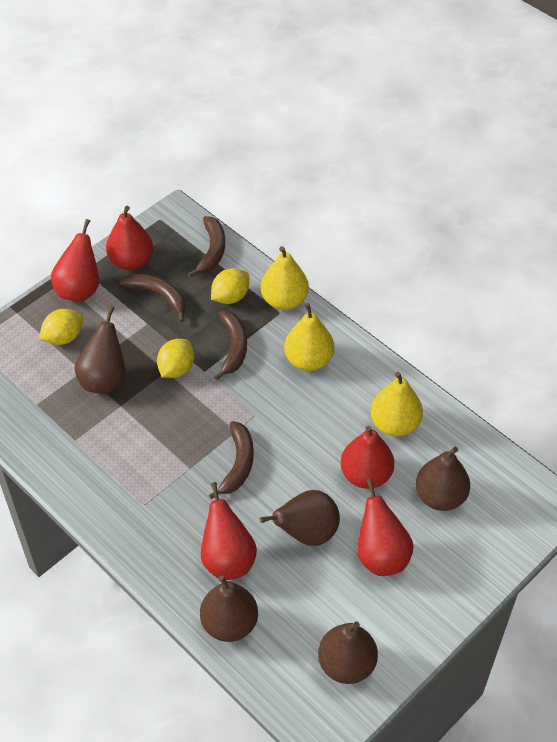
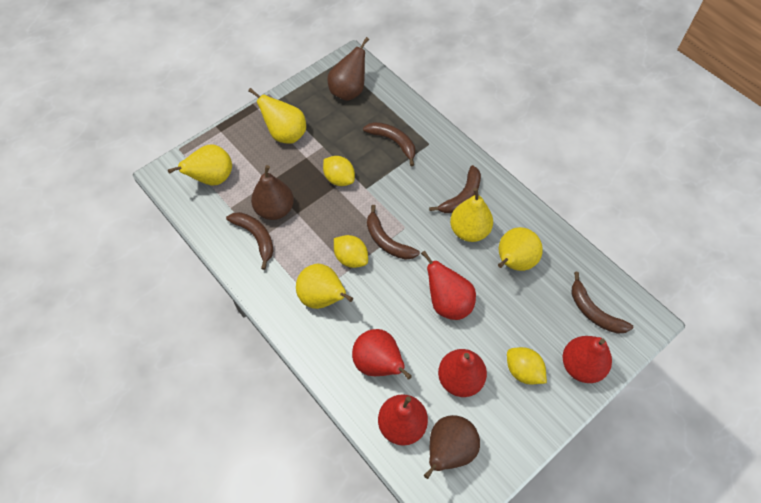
brown banana: 4 -> 5
brown pear: 5 -> 3
yellow pear: 3 -> 5

